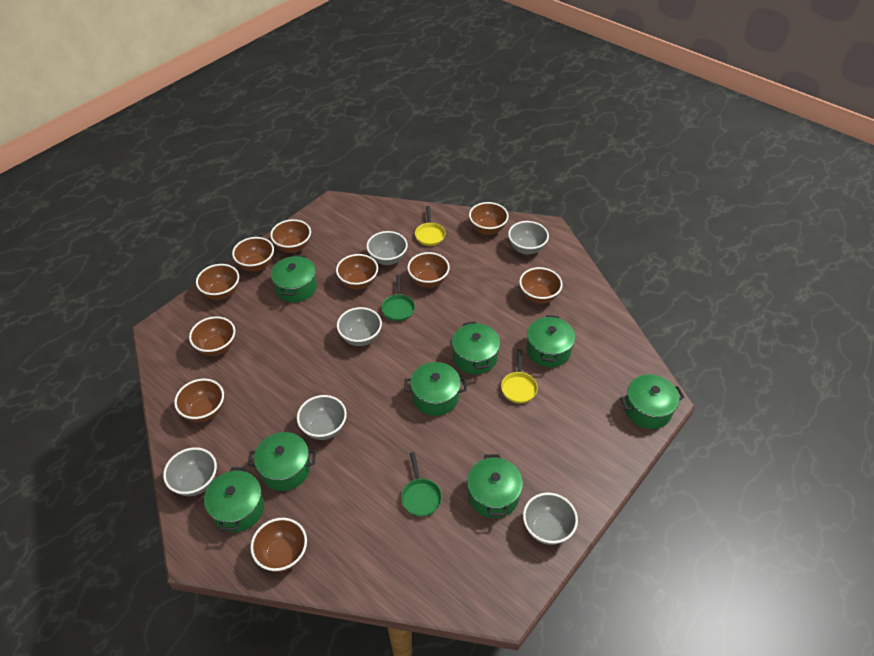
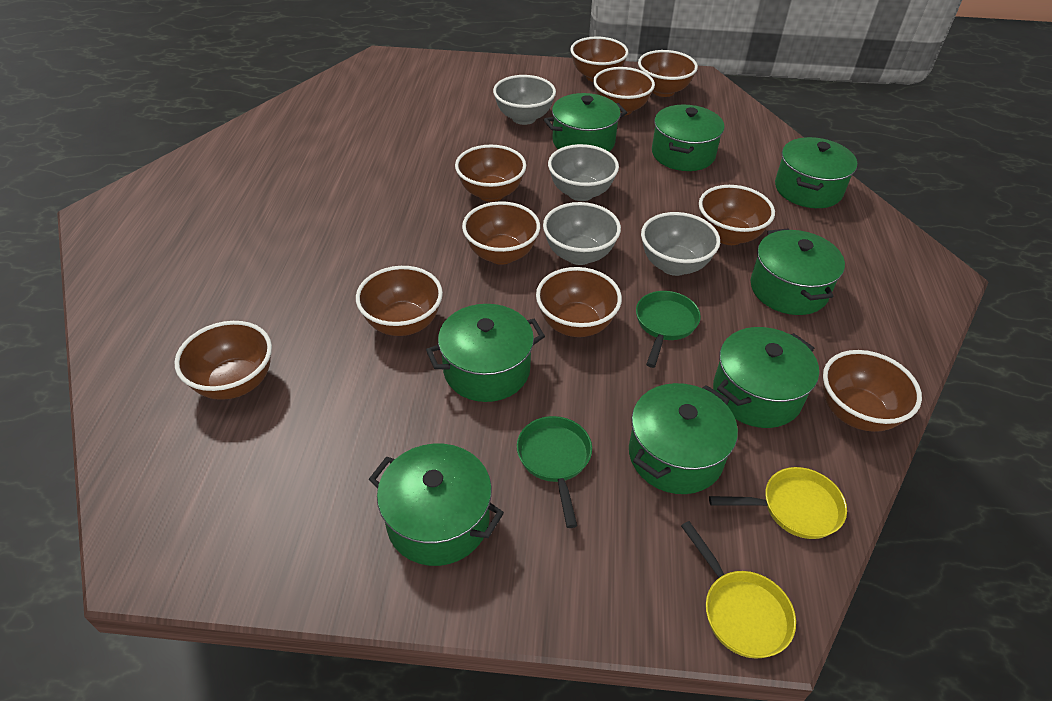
grey bowl: 6 -> 4

